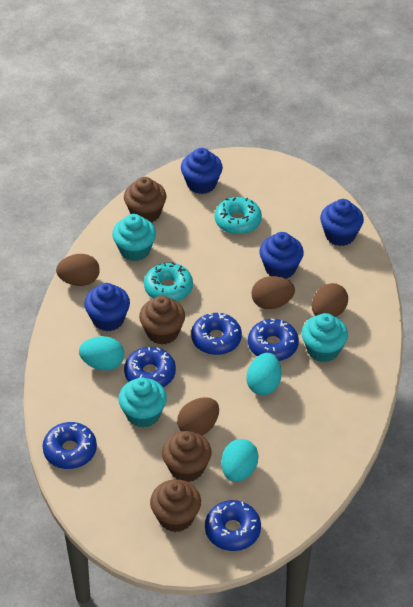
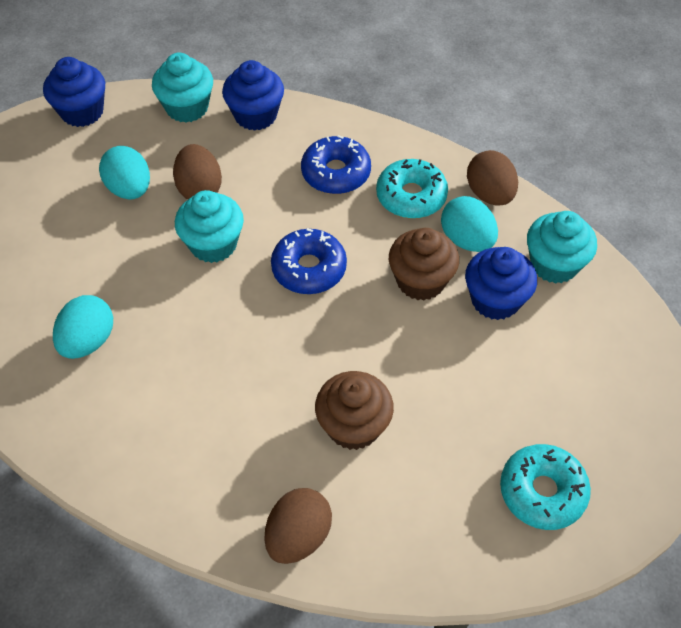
blue cupcake: 4 -> 3
blue donut: 5 -> 2
brown cupcake: 4 -> 2
brown egg: 4 -> 3

